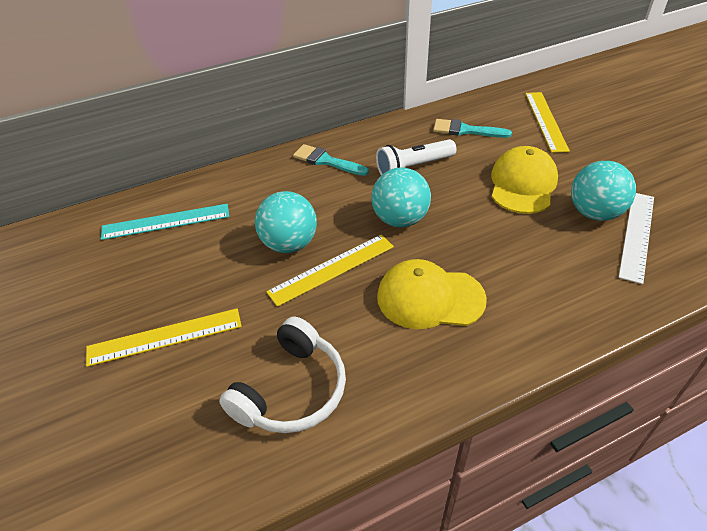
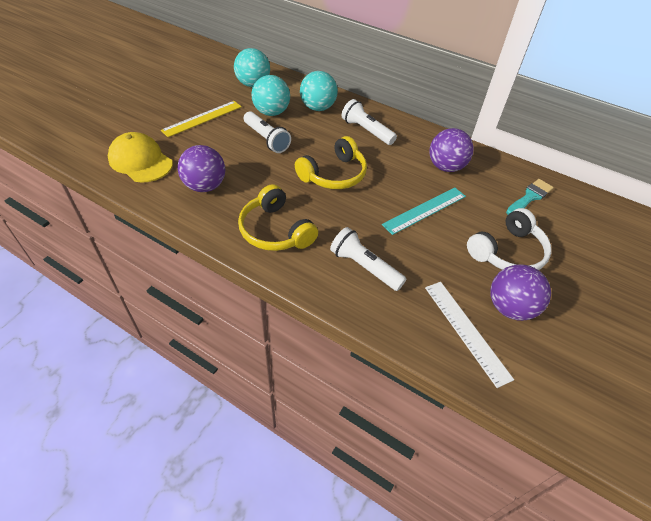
purple ball: 0 -> 3
turquoise brush: 2 -> 1
white flashlight: 1 -> 3
yellow cap: 2 -> 1
yellow headphones: 0 -> 2
yellow ruler: 3 -> 1

